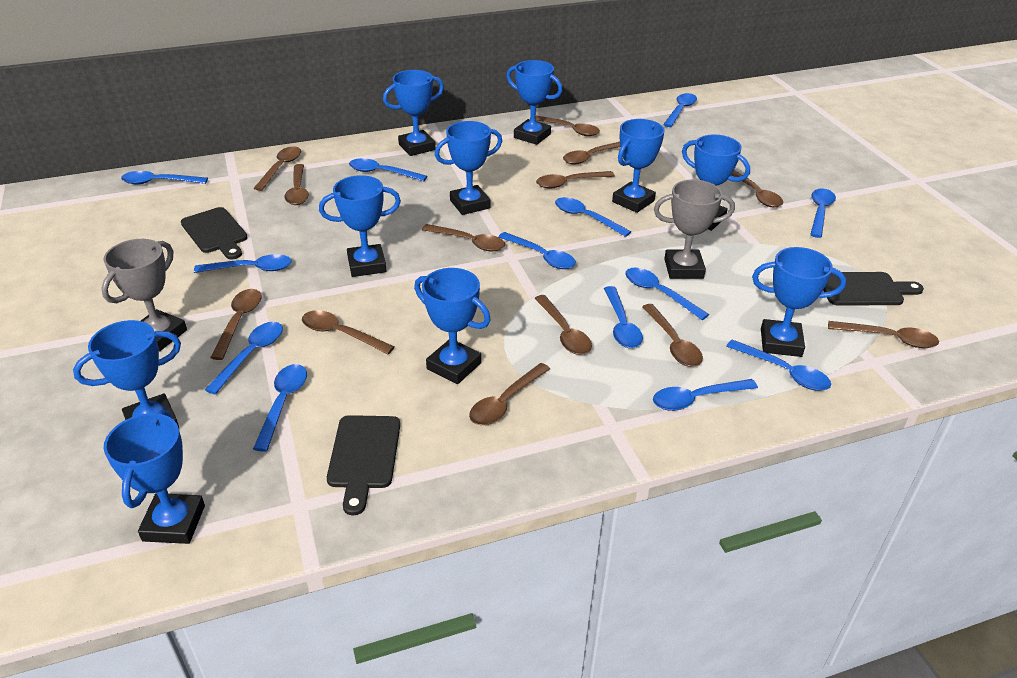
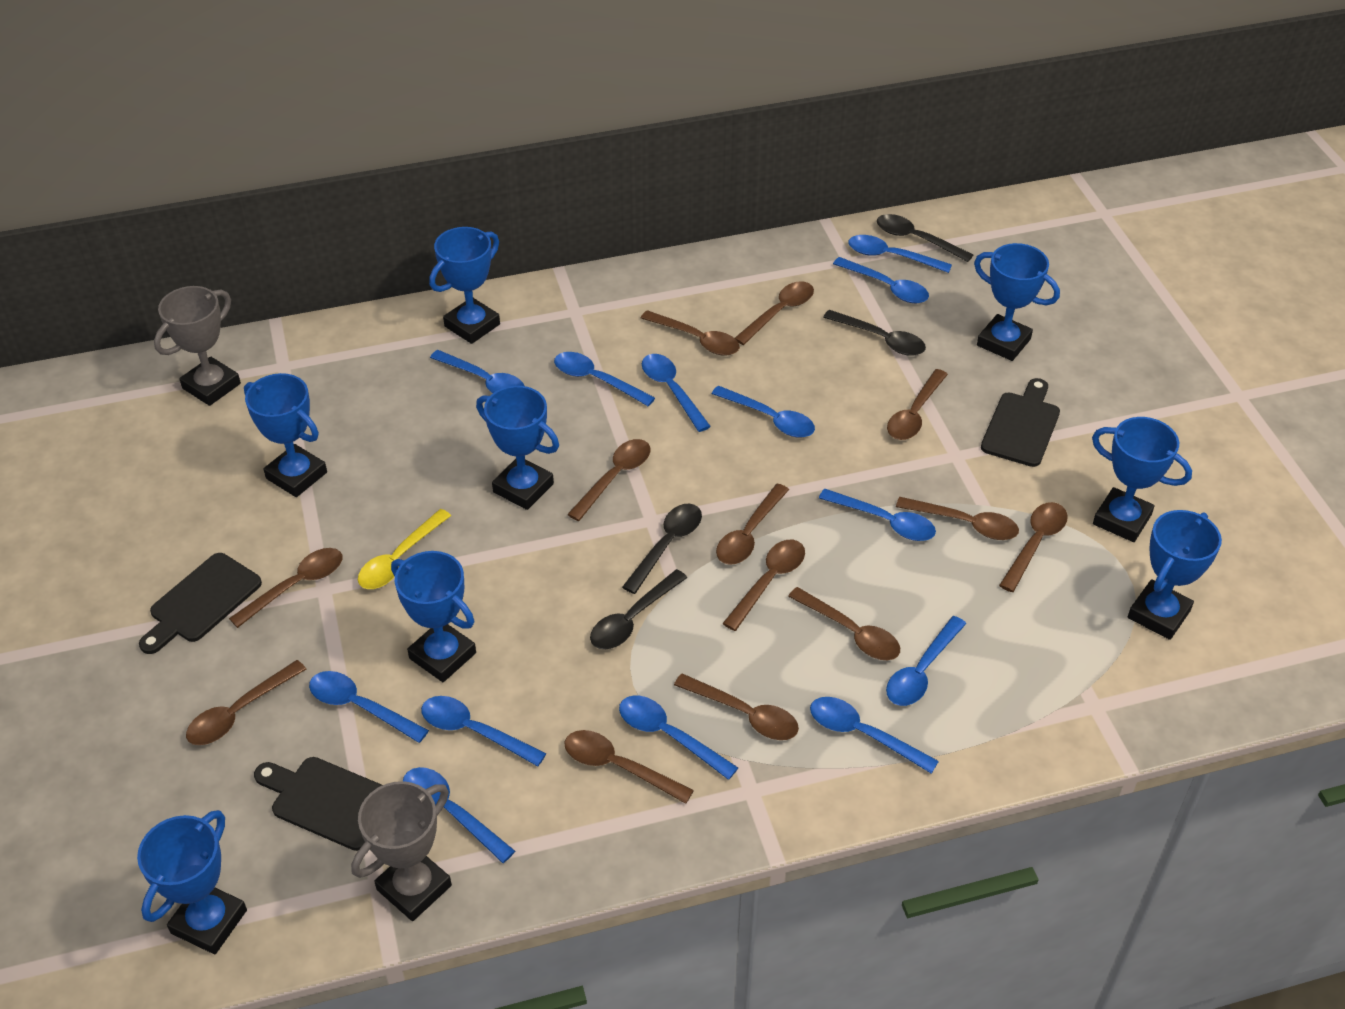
black spoon: 0 -> 4
blue trophy: 10 -> 8
yellow spoon: 0 -> 1

